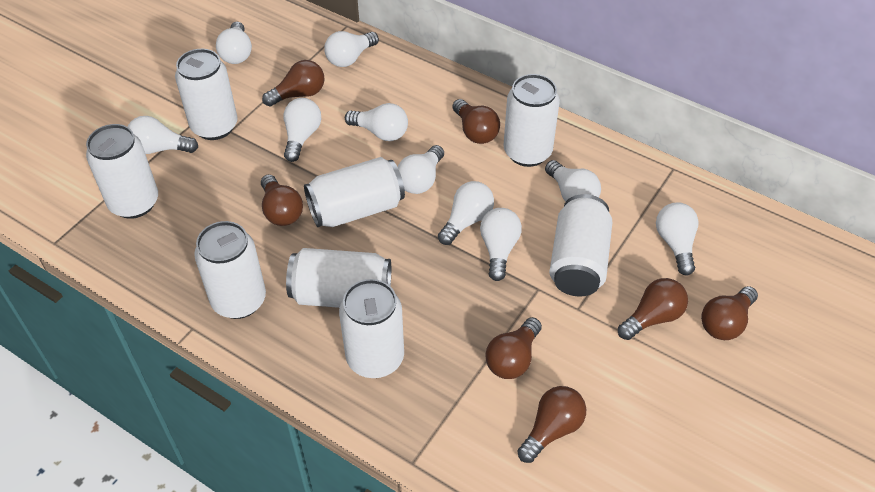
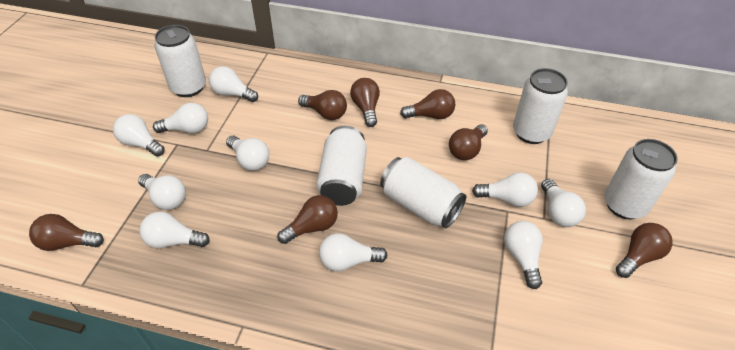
white can: 8 -> 5

